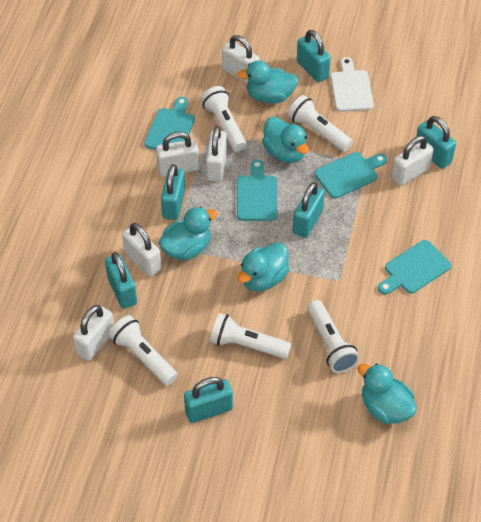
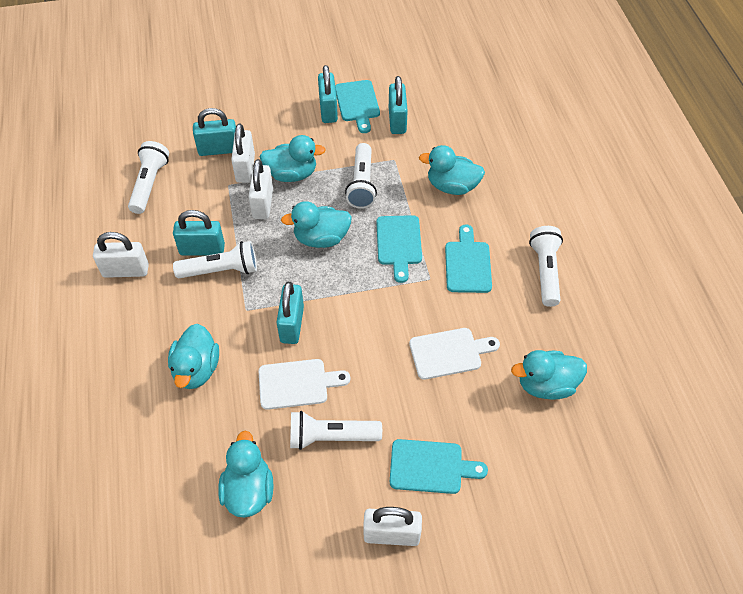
turquoise duck: 5 -> 6
turquoise padlock: 6 -> 5
white cutting board: 1 -> 2
white padlock: 6 -> 4

